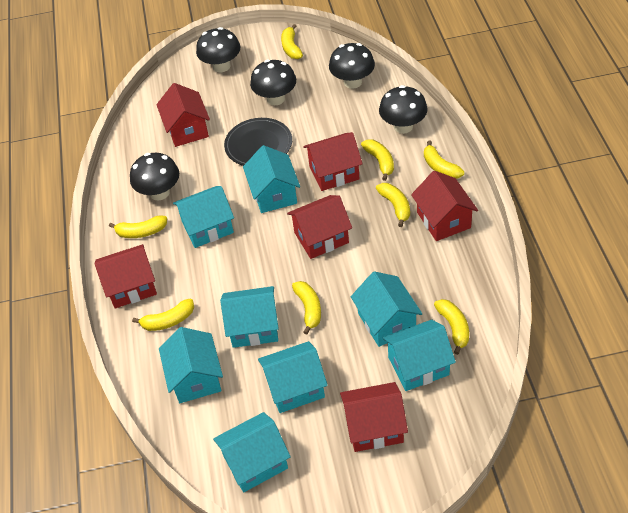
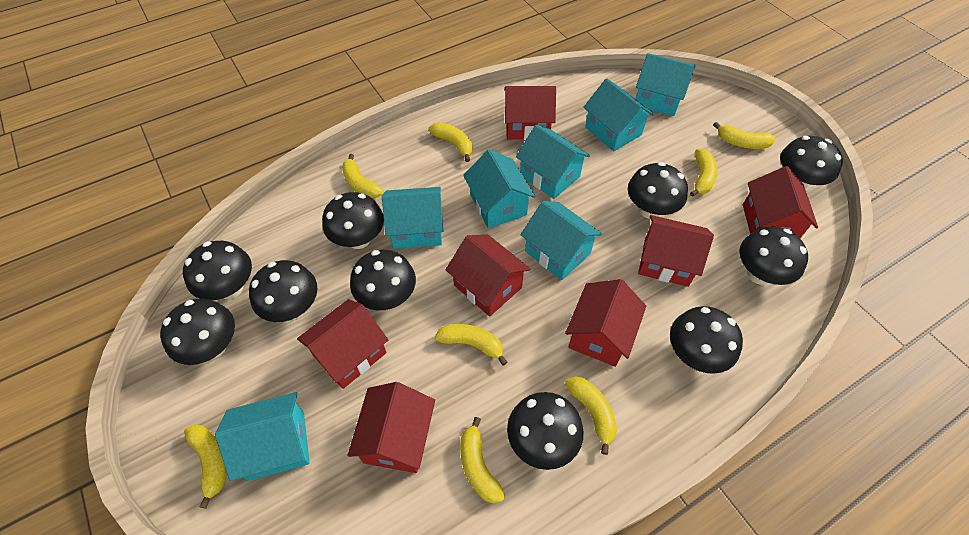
black mushroom: 5 -> 10
black plate: 1 -> 0
red house: 6 -> 7
turquoise house: 8 -> 7

